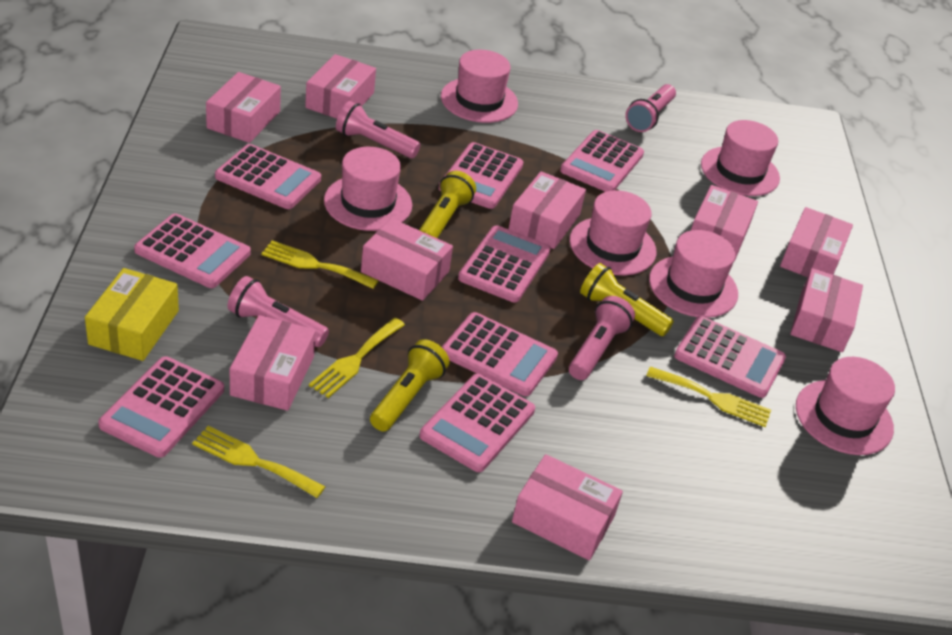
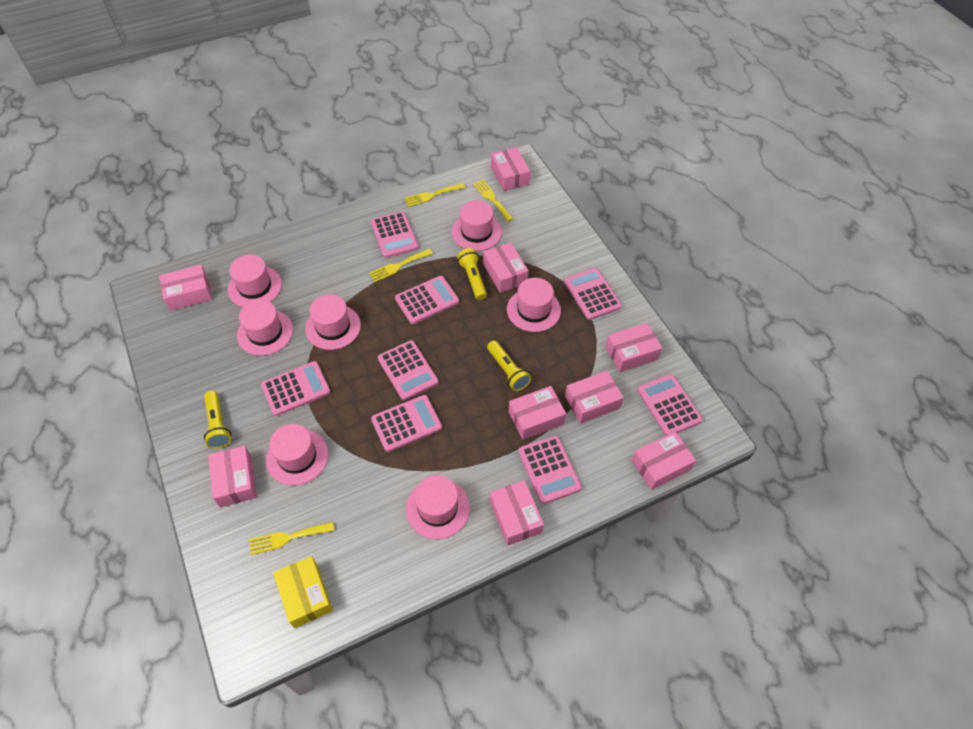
pink calculator: 9 -> 8
pink flashlight: 4 -> 0
pink hat: 6 -> 7

